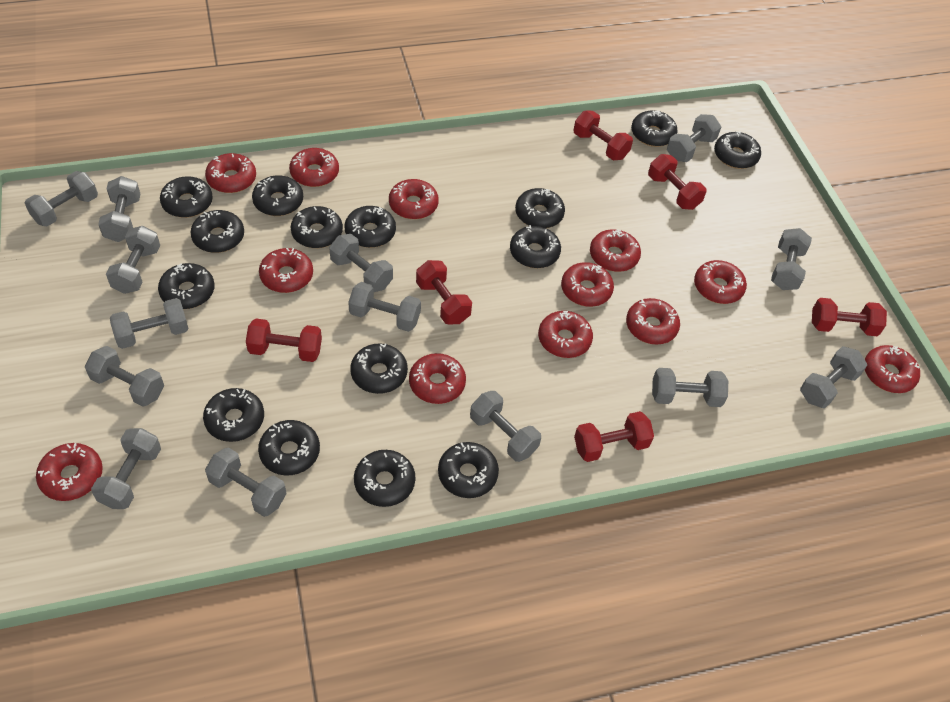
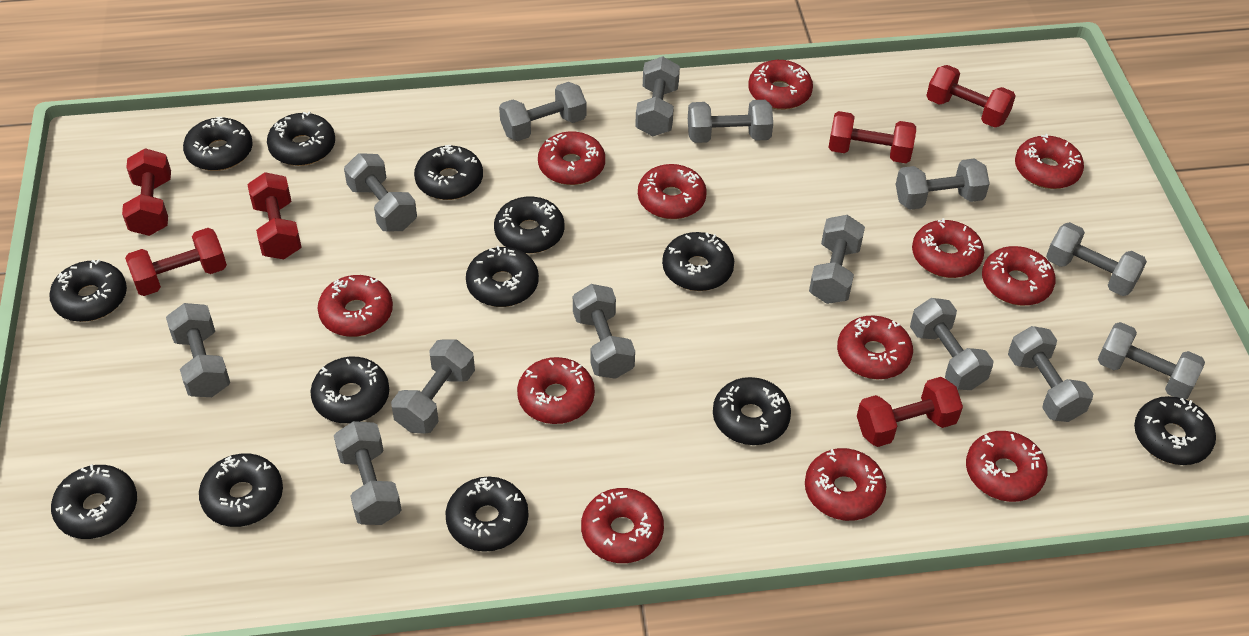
black donut: 15 -> 13

